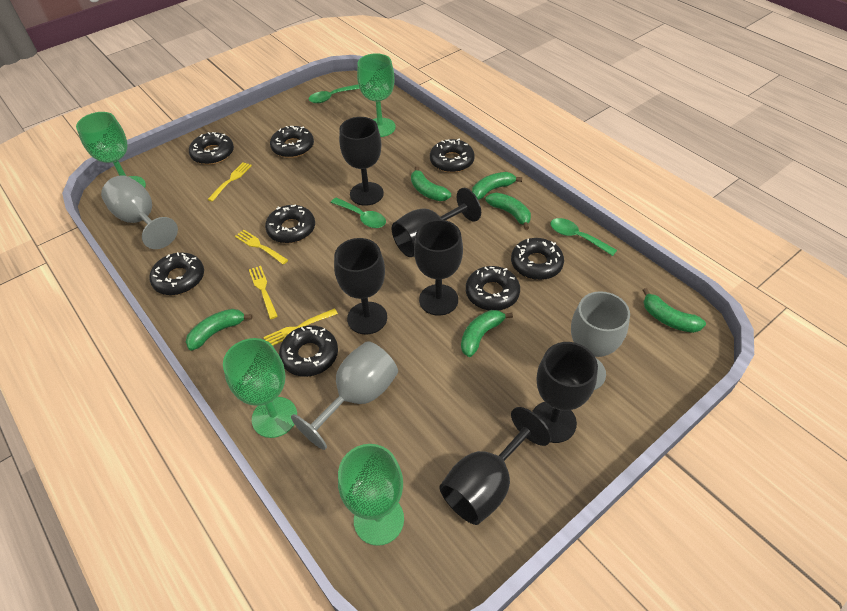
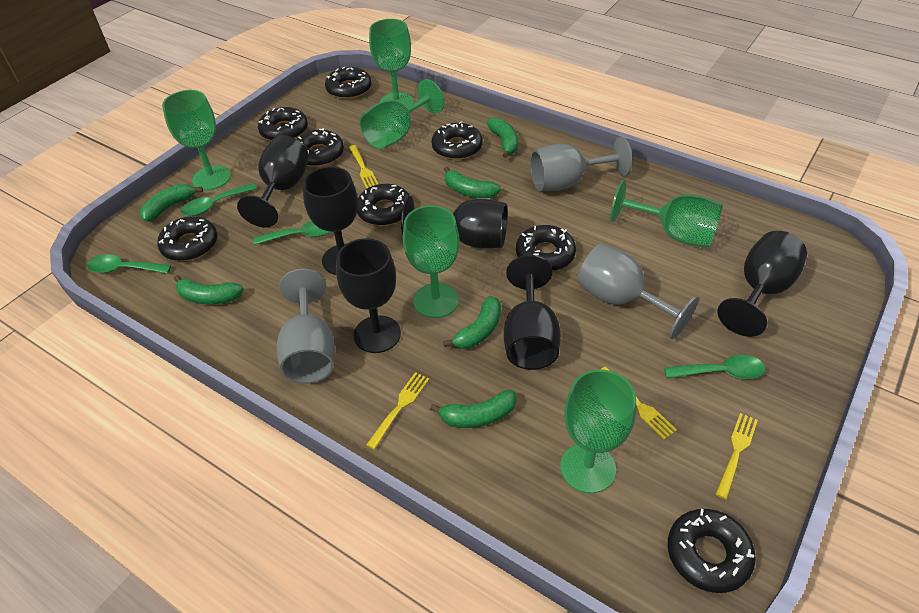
green goblet: 4 -> 6
green spoon: 3 -> 4

